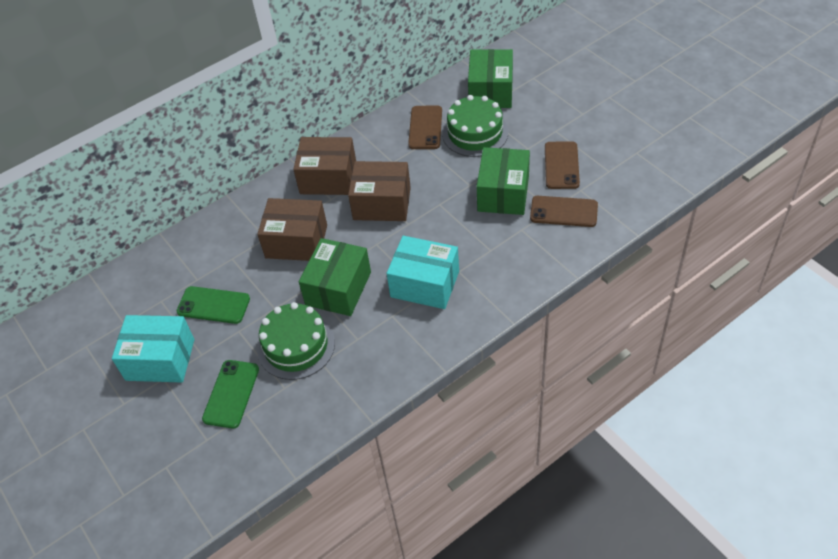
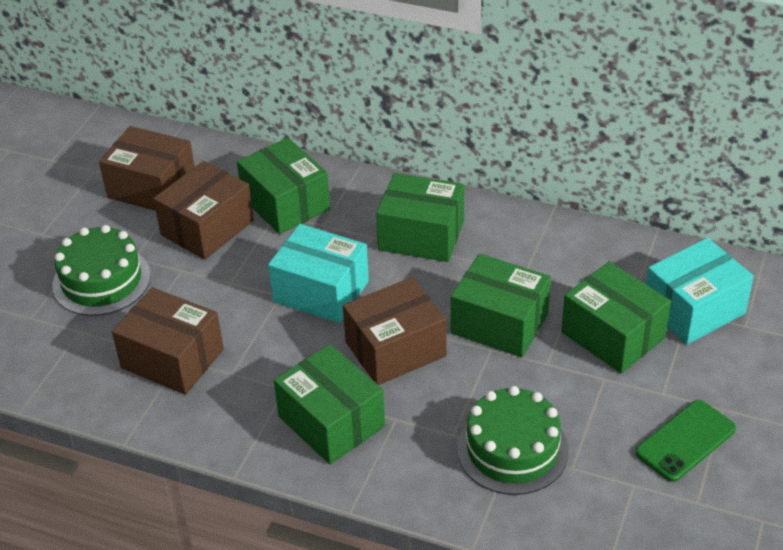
brown box: 3 -> 4
brown phone: 3 -> 0
green box: 3 -> 5
green phone: 2 -> 1

